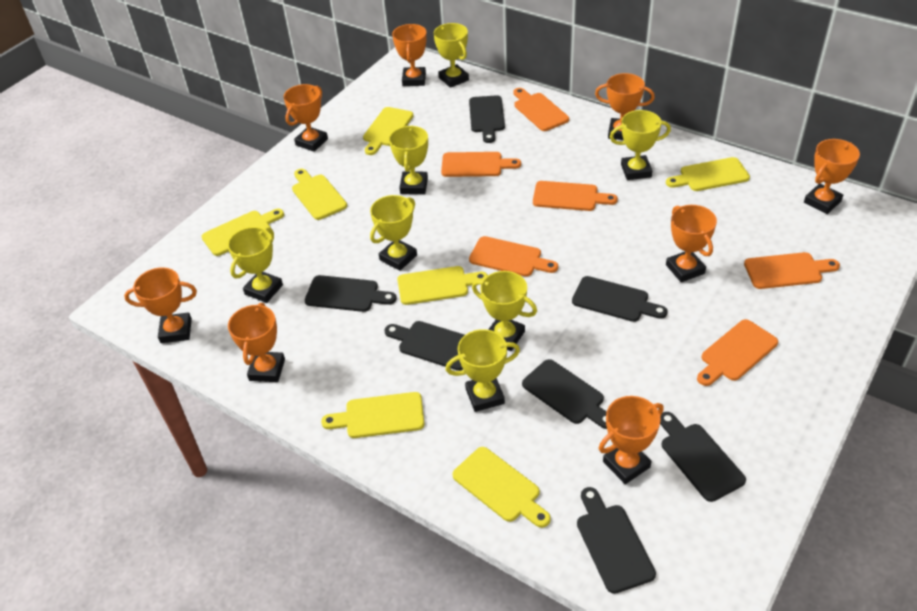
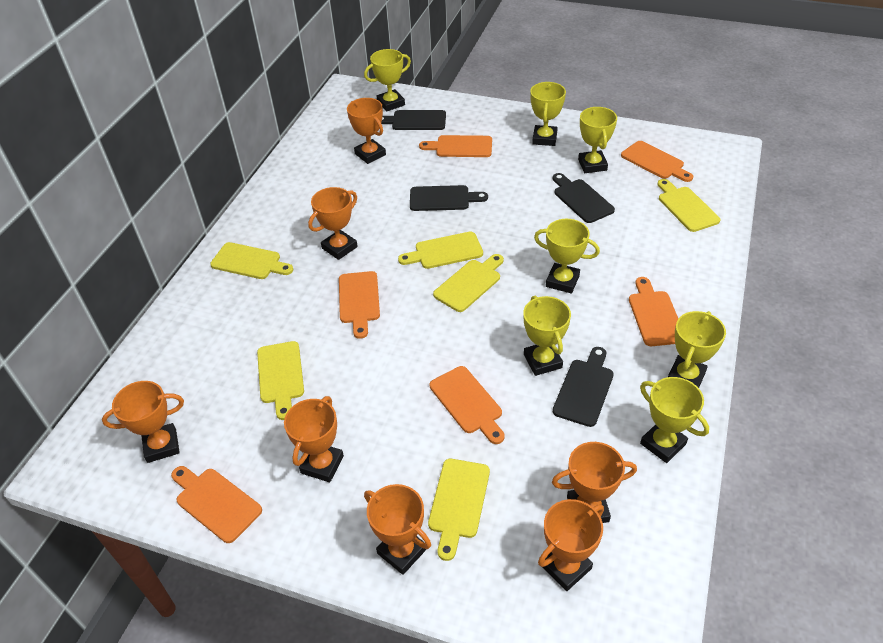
black cutting board: 7 -> 4
orange trophy: 8 -> 7
yellow cutting board: 7 -> 6

